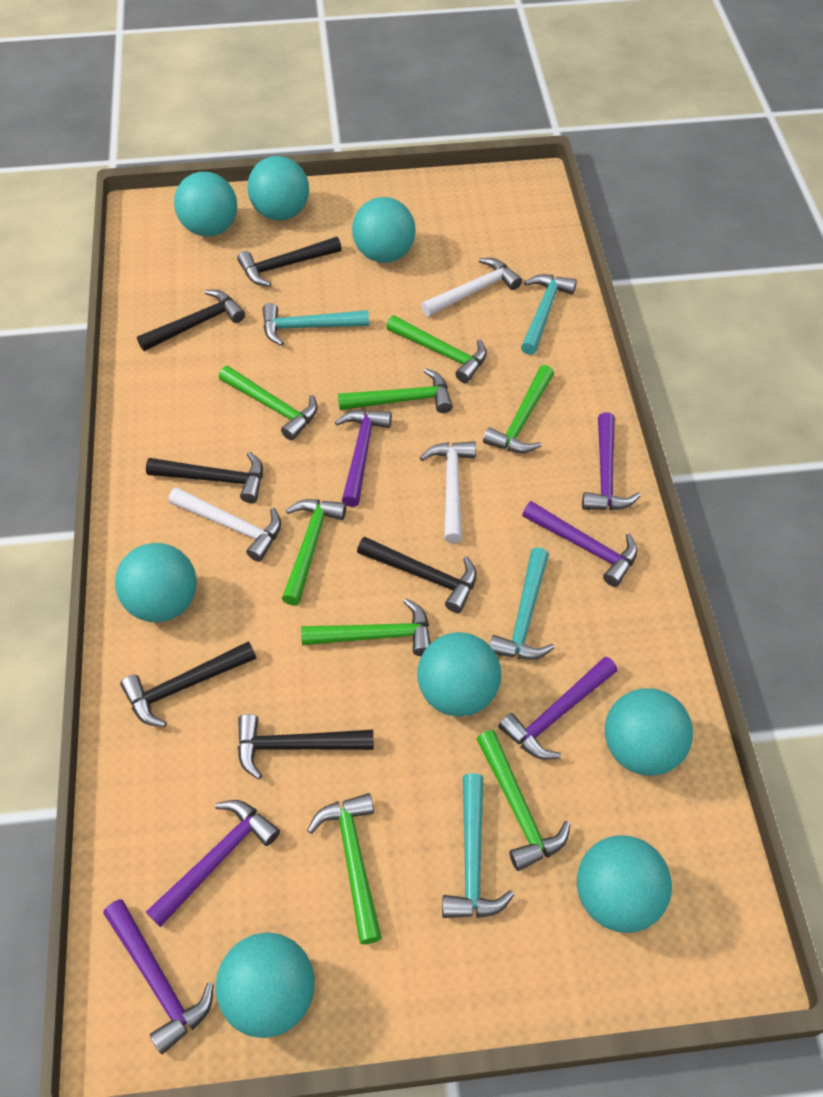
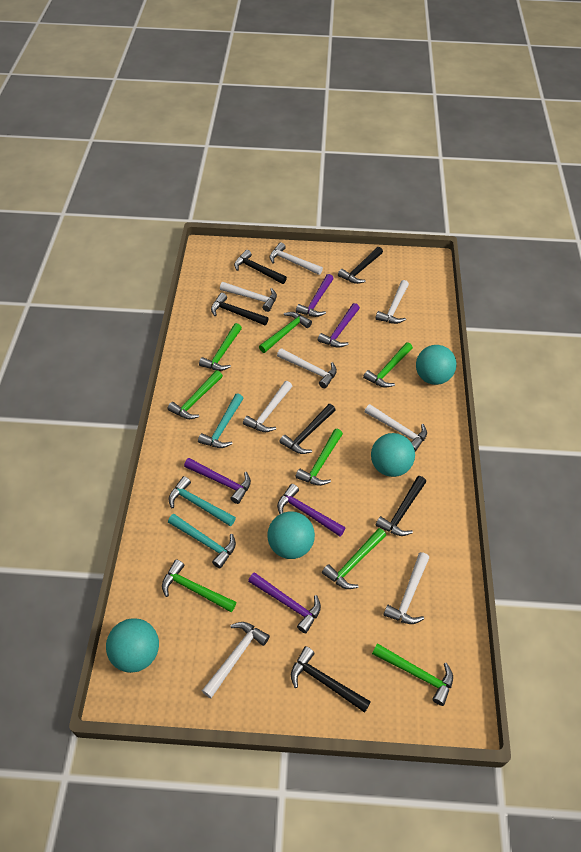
purple hammer: 6 -> 5
turquoise ball: 8 -> 4
turquoise hammer: 4 -> 3
white hammer: 3 -> 8

